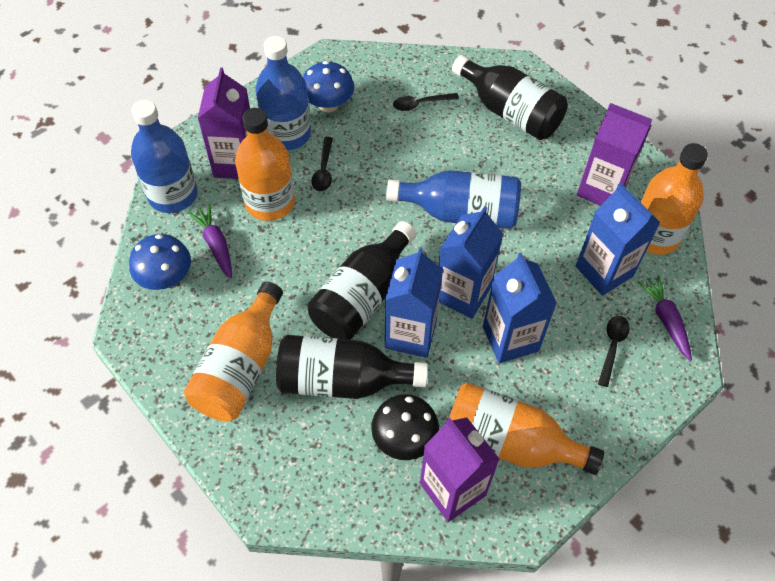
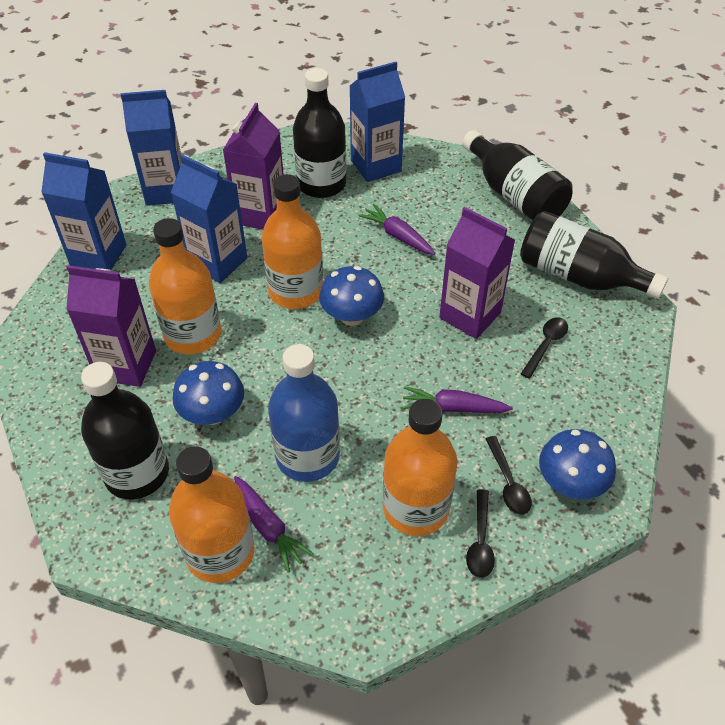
black bottle: 3 -> 4
black mushroom: 1 -> 0
blue bottle: 3 -> 1
blue mushroom: 2 -> 3
purple carrot: 2 -> 3

